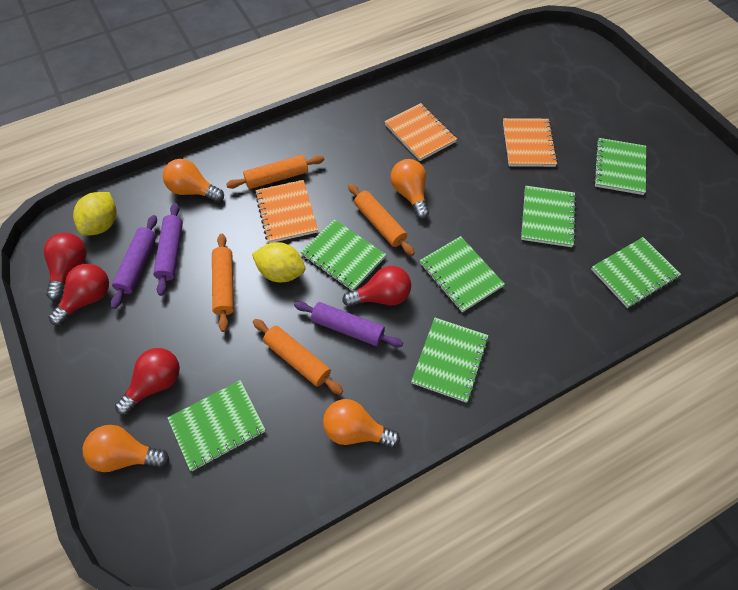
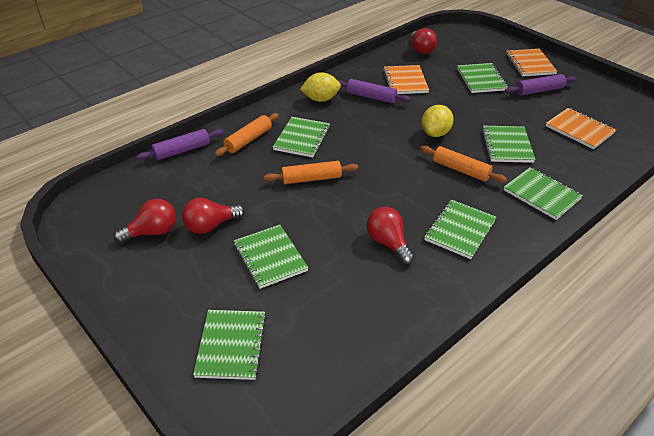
orange light bulb: 4 -> 0
orange rolling pin: 4 -> 3

